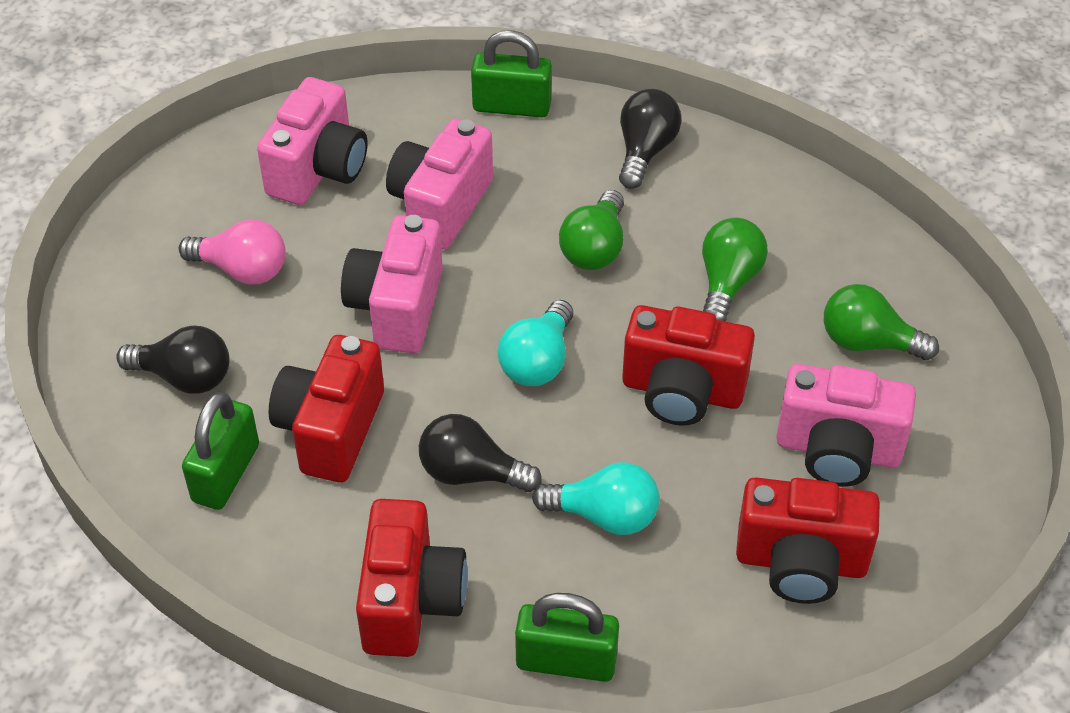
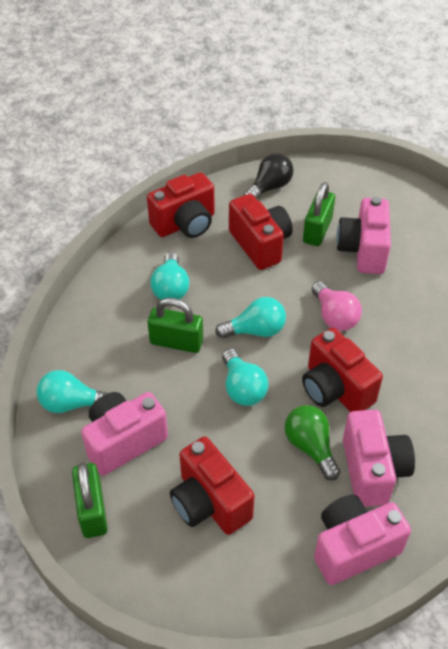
black light bulb: 3 -> 1
green light bulb: 3 -> 1
turquoise light bulb: 2 -> 4

